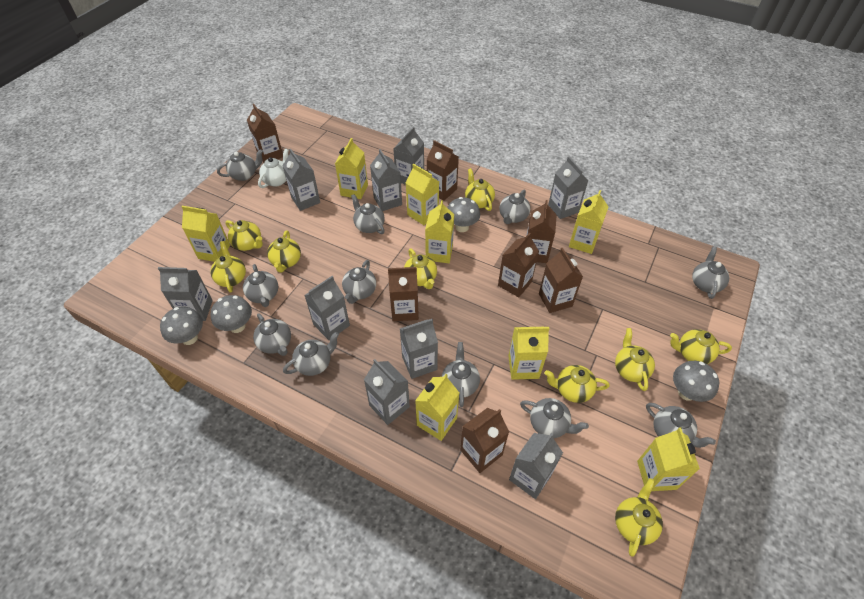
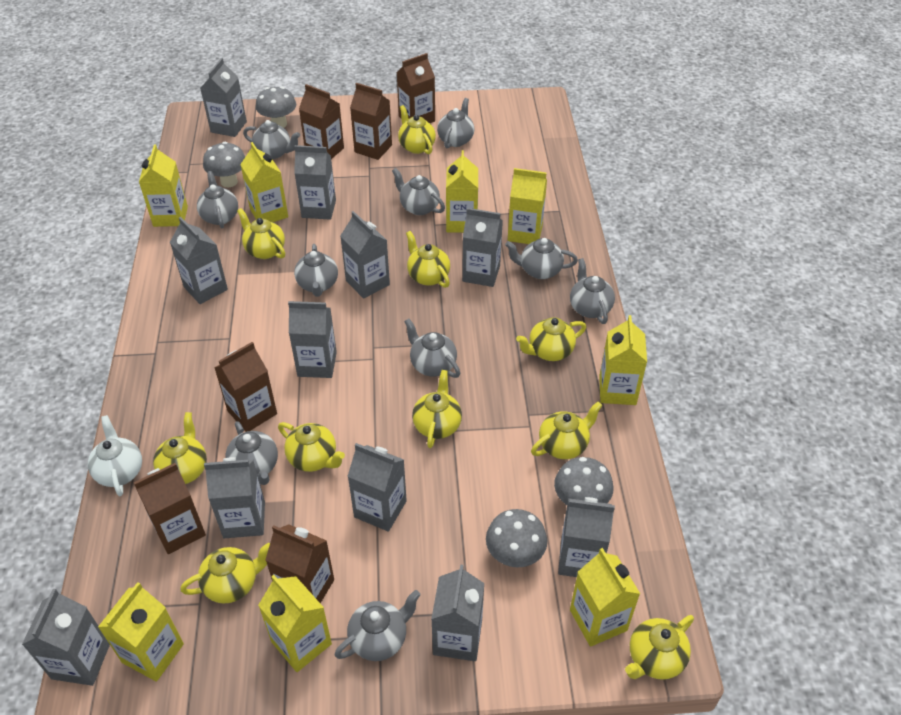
brown carton: 7 -> 6
grey carton: 9 -> 11
grey teapot: 11 -> 10
yellow teapot: 9 -> 10

